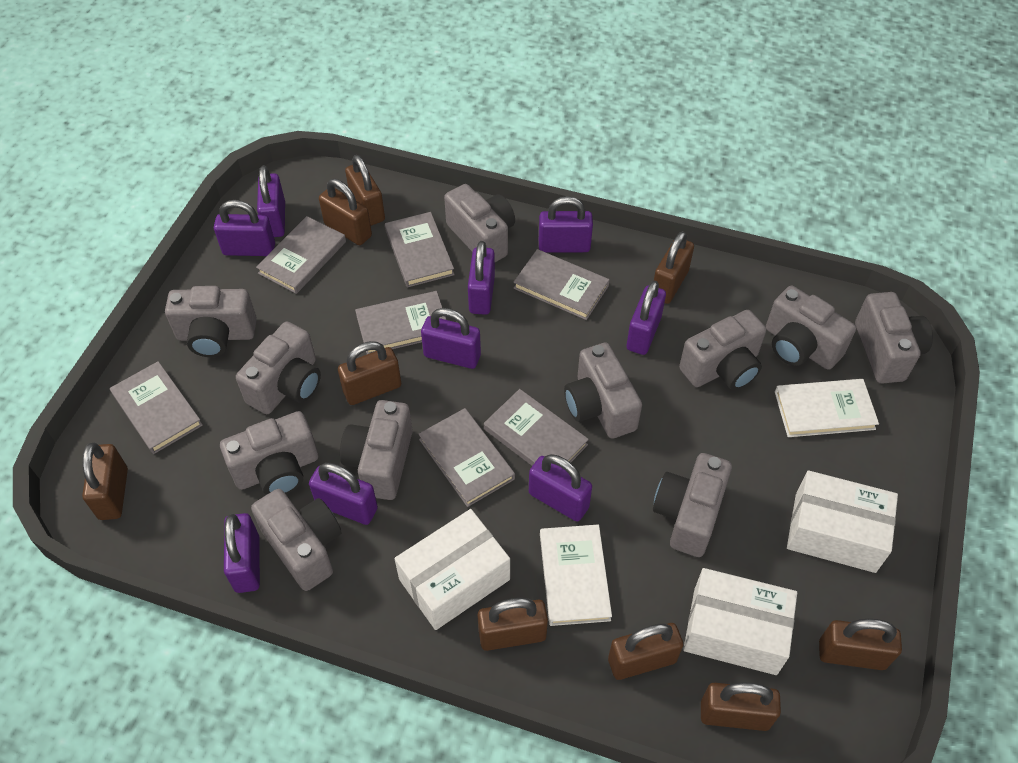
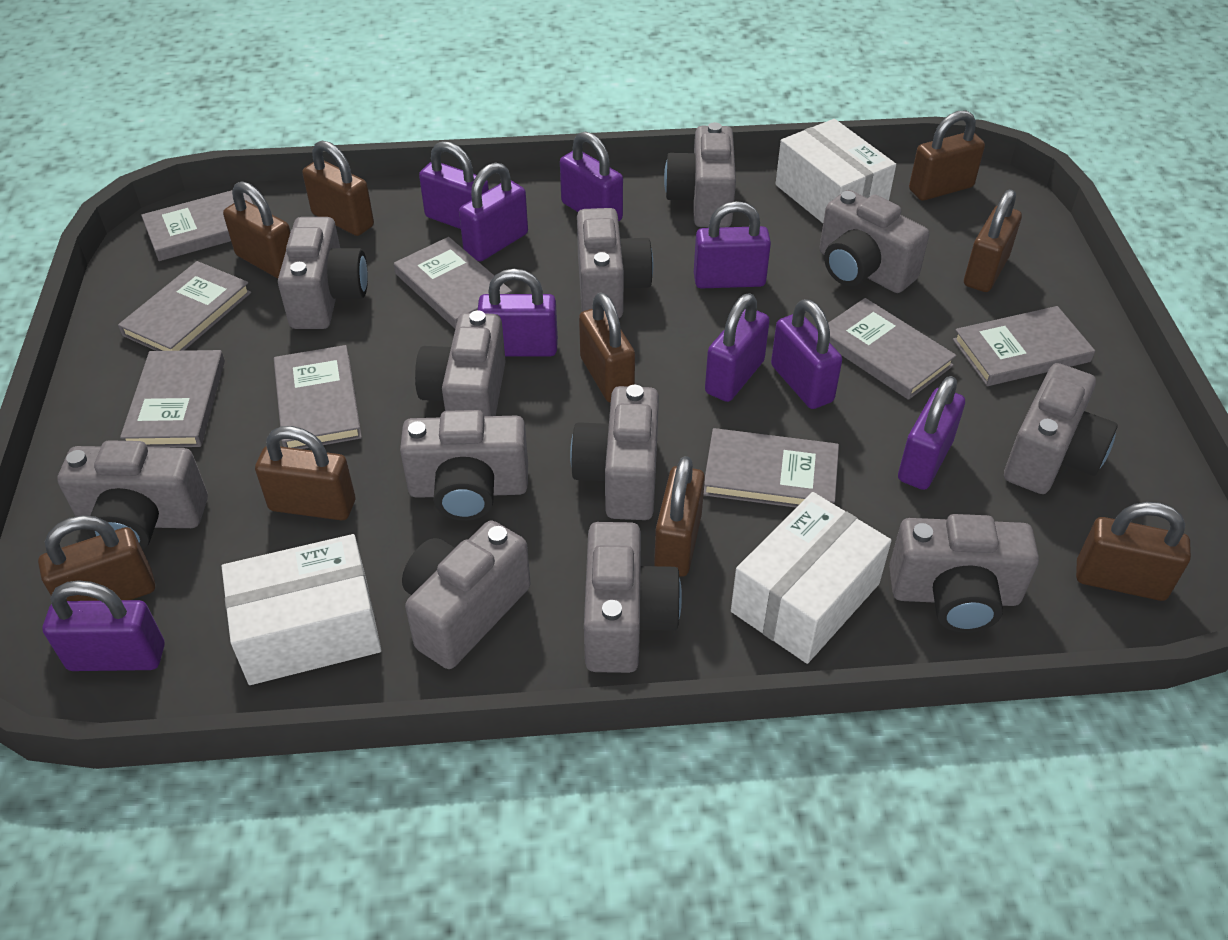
grey book: 7 -> 8
grey camera: 11 -> 12
white book: 2 -> 0

